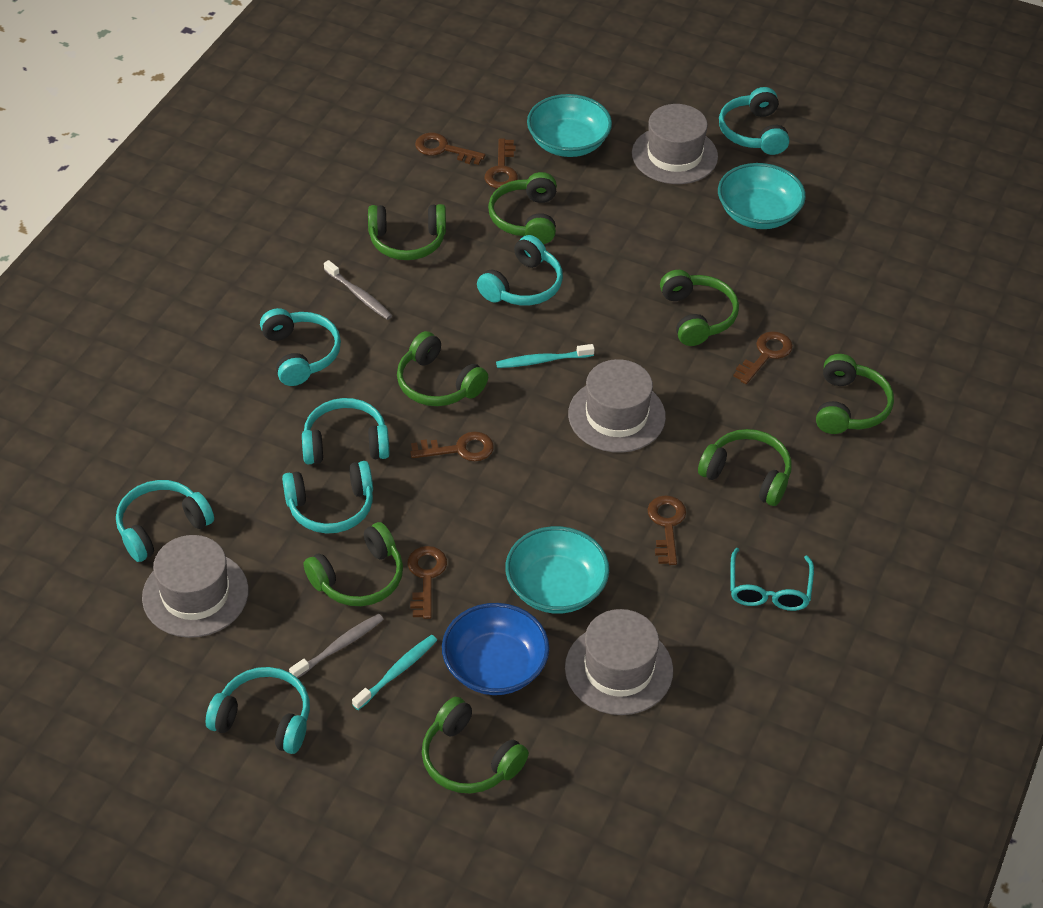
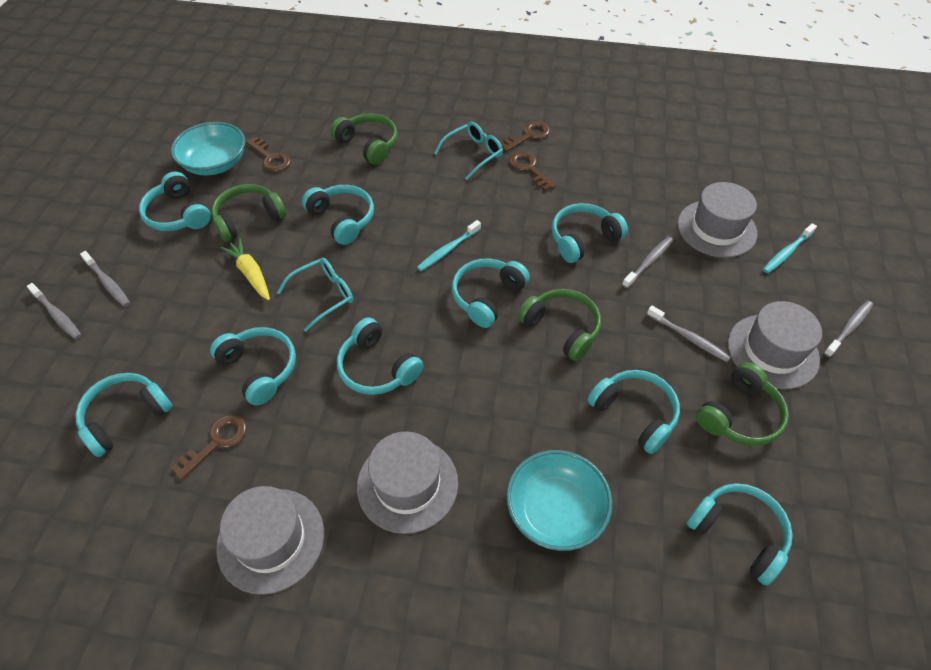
blue bowl: 1 -> 0
brown key: 6 -> 4
green headphones: 8 -> 4
grey toothbrush: 2 -> 5
turquoise bowl: 3 -> 2
turquoise glasses: 1 -> 2
turquoise headphones: 7 -> 9
yellow carrot: 0 -> 1

